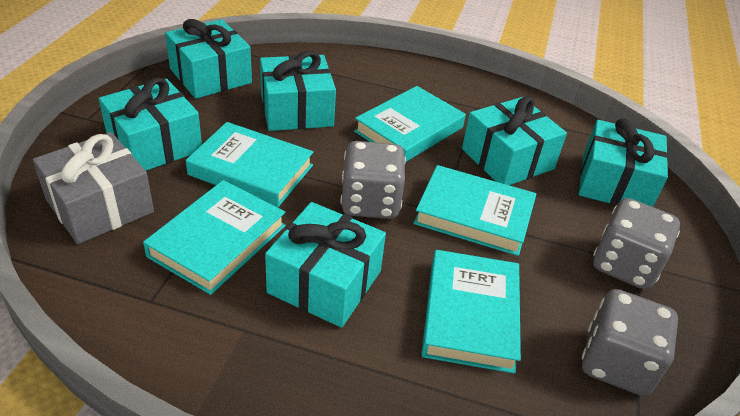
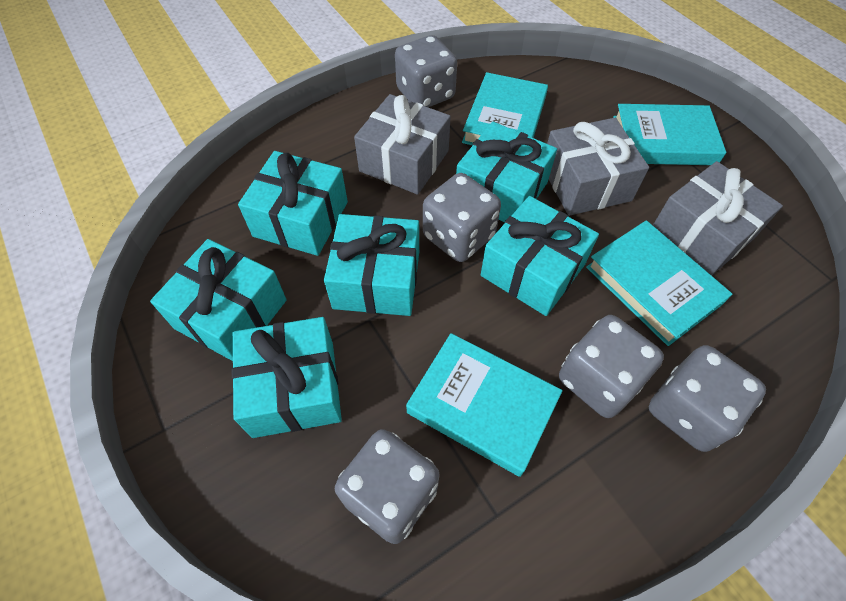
grey dice: 3 -> 5
grey gift: 1 -> 3
turquoise book: 5 -> 4

